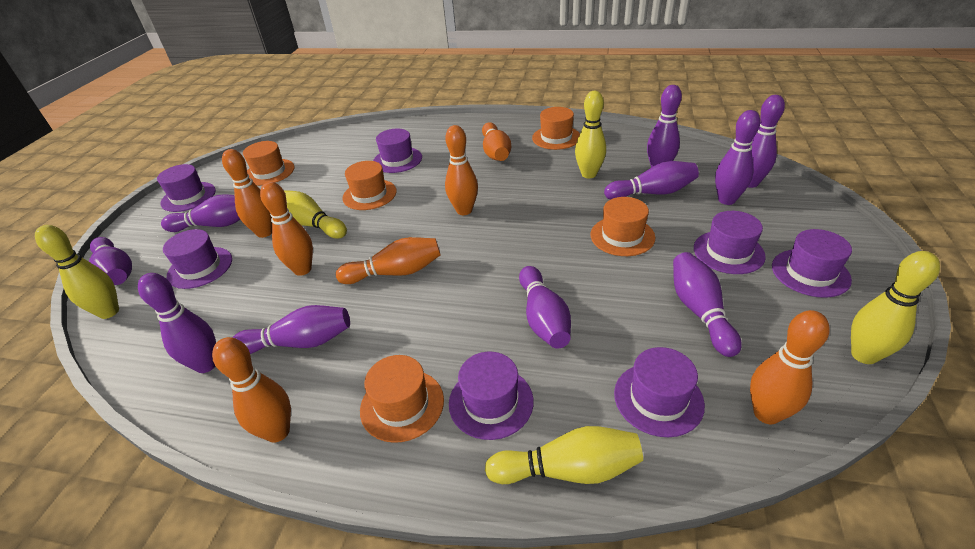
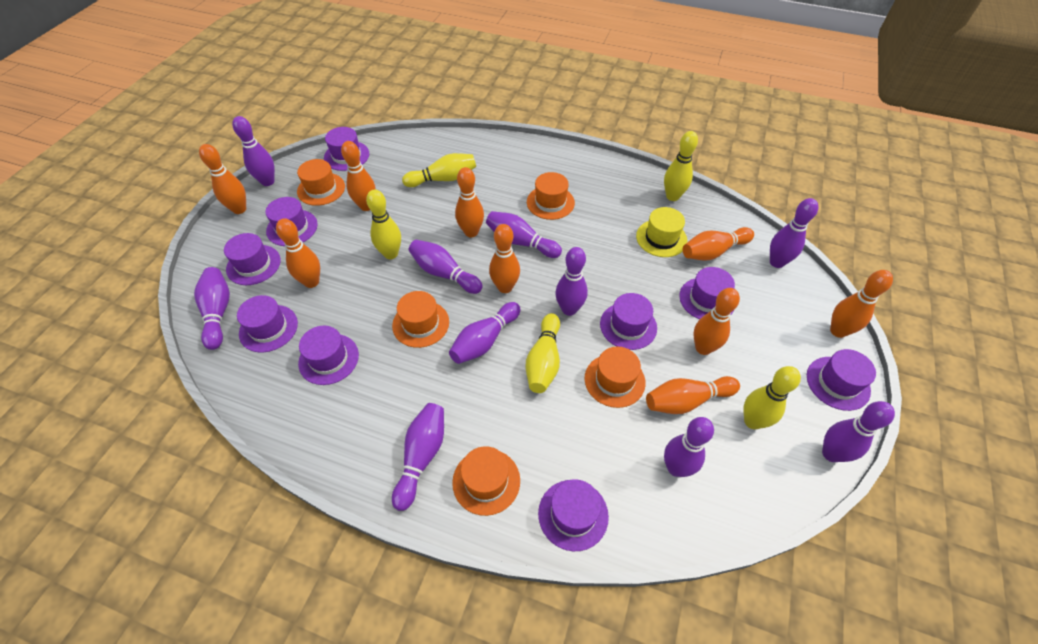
orange bowling pin: 7 -> 9
purple hat: 7 -> 9
yellow hat: 0 -> 1

